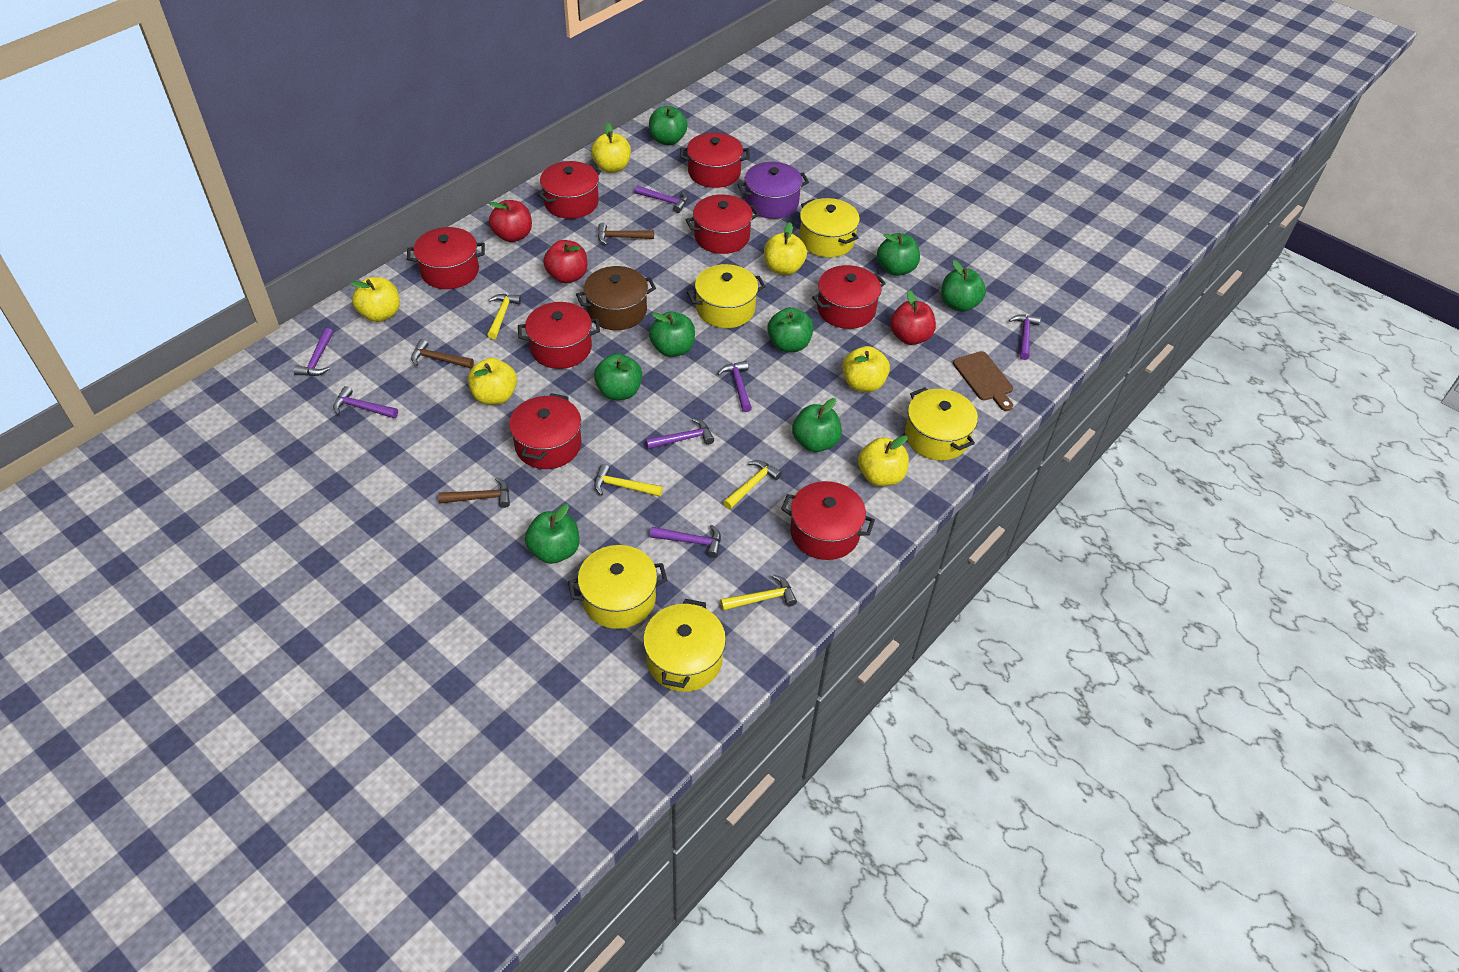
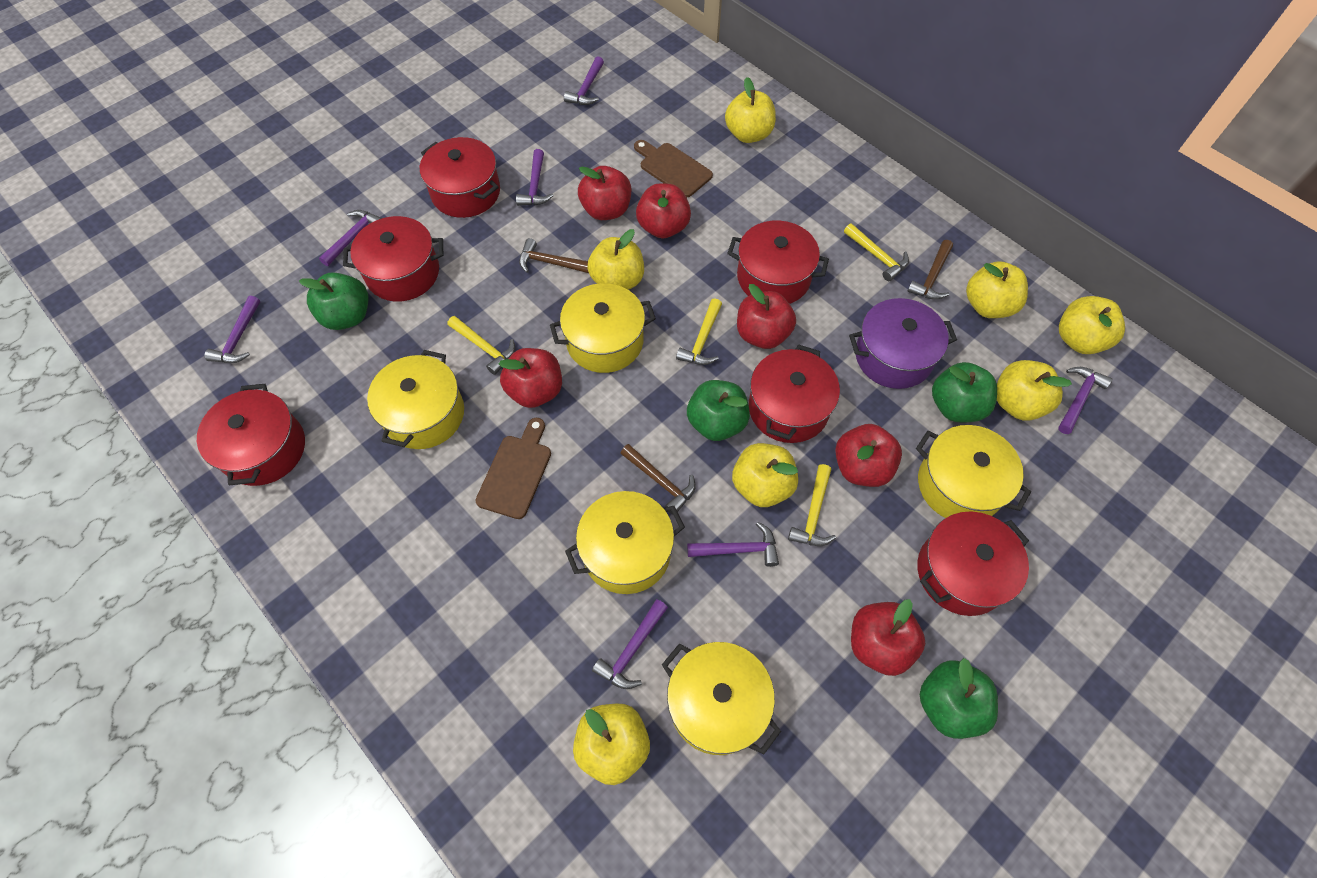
brown cutting board: 1 -> 2
brown pot: 1 -> 0
green apple: 8 -> 4
red apple: 3 -> 6
red pot: 8 -> 6
yellow apple: 6 -> 7

